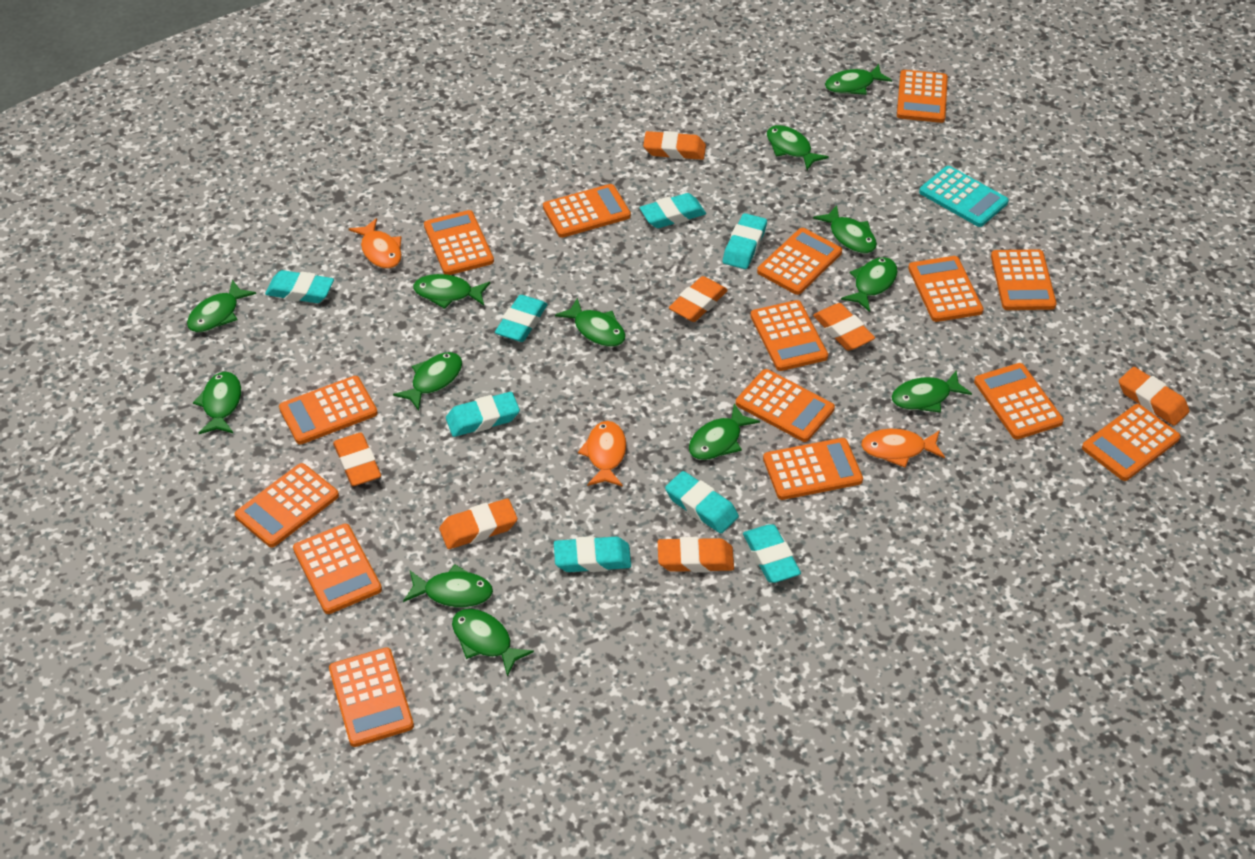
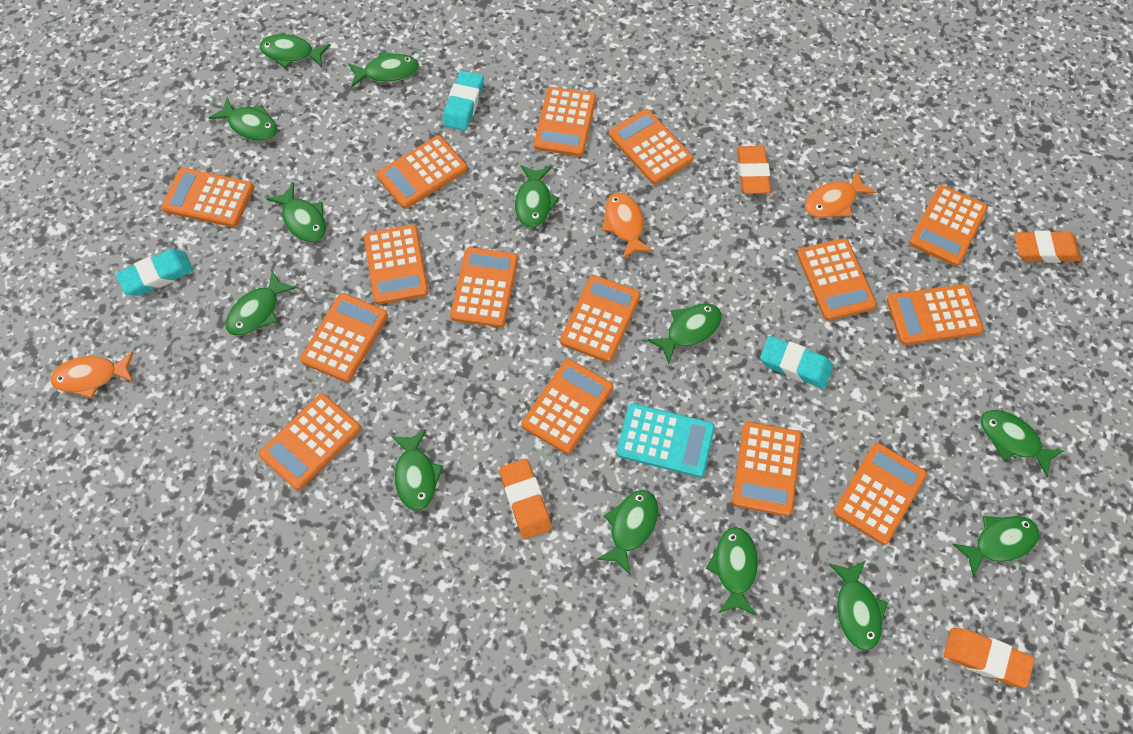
orange eraser: 7 -> 4
turquoise eraser: 8 -> 3

